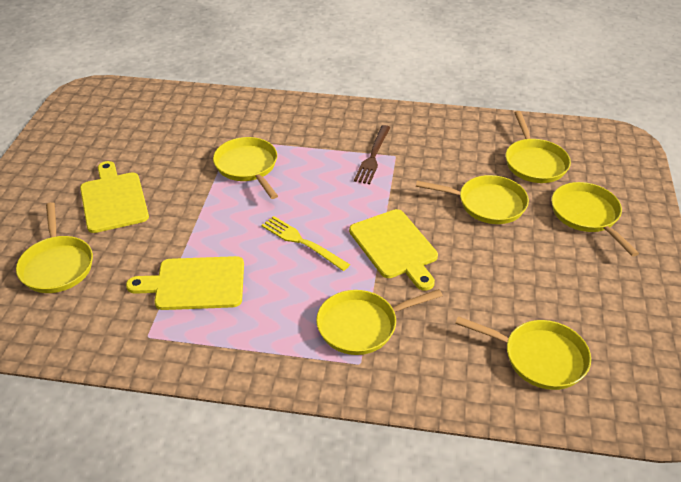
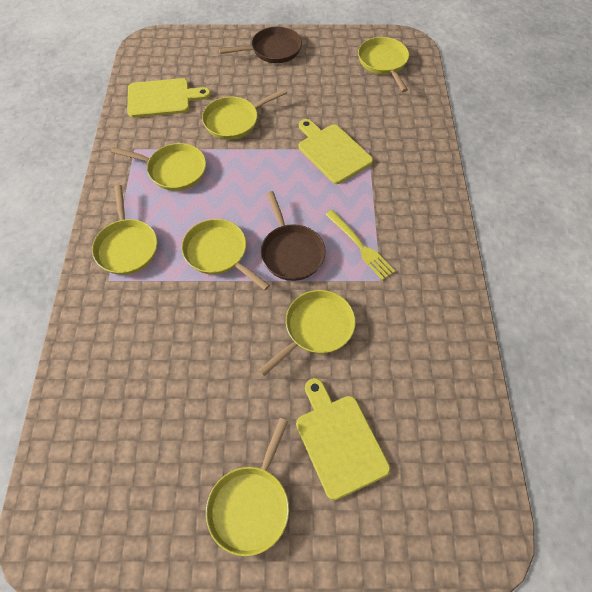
brown fork: 1 -> 0
brown pan: 0 -> 2

